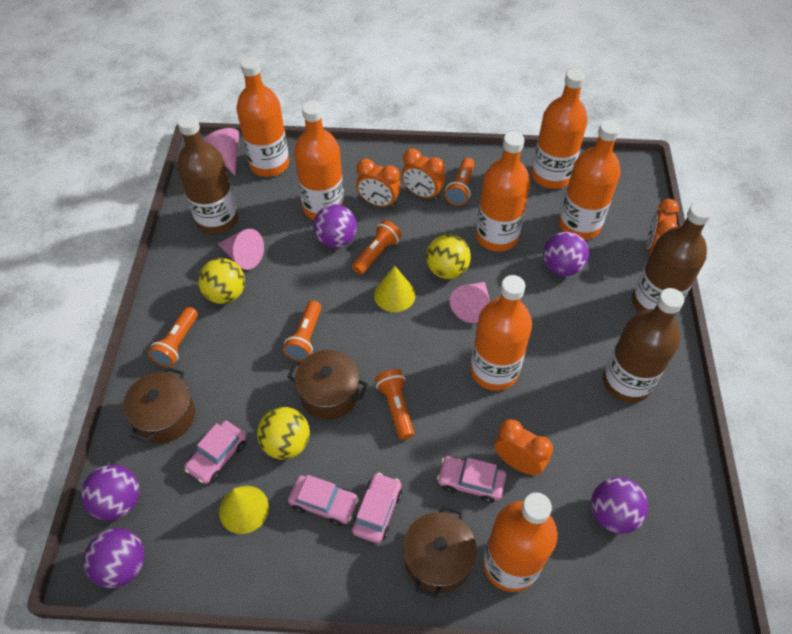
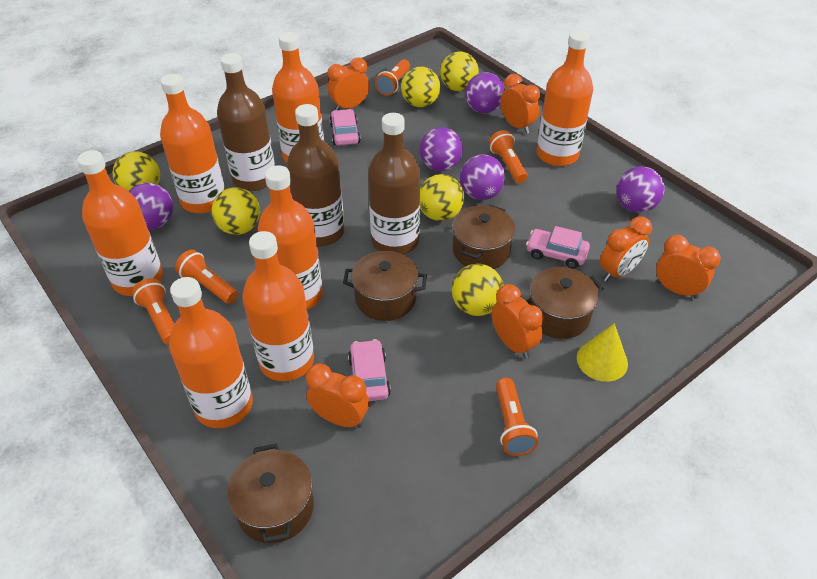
brown pot: 3 -> 4
orange clock: 4 -> 6
pink car: 4 -> 3
pink cone: 3 -> 0
yellow ball: 3 -> 6
yellow cone: 2 -> 1

